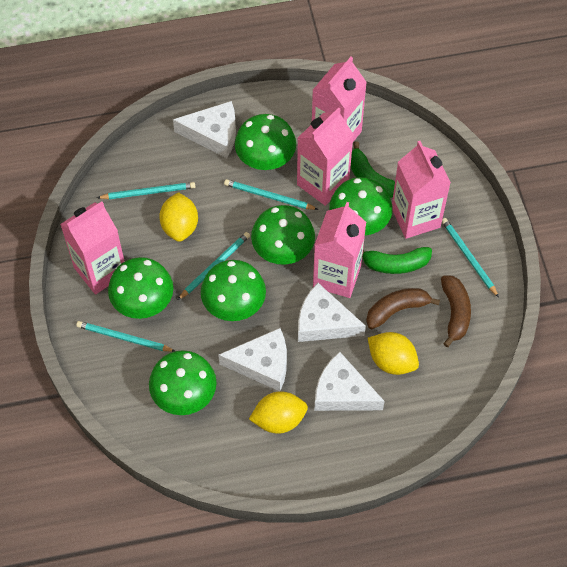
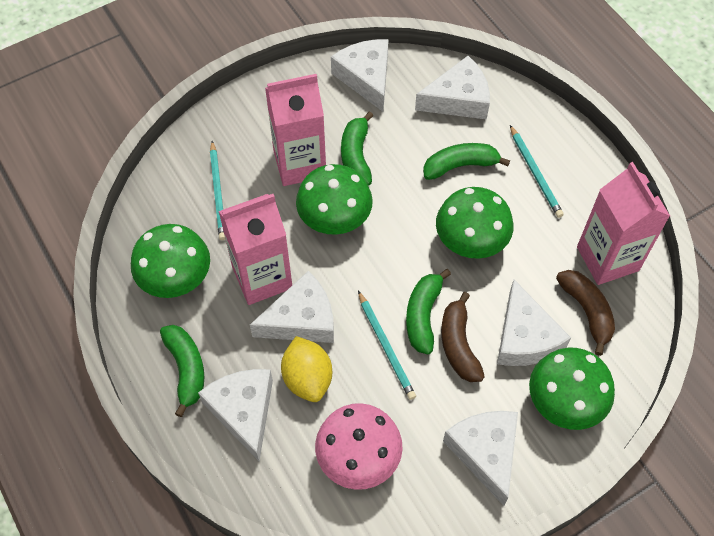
green banana: 2 -> 4
green mushroom: 6 -> 4
pink carton: 5 -> 3
pink mushroom: 0 -> 1
turquoise pencil: 5 -> 3
white cheese: 4 -> 6
yellow lemon: 3 -> 1

